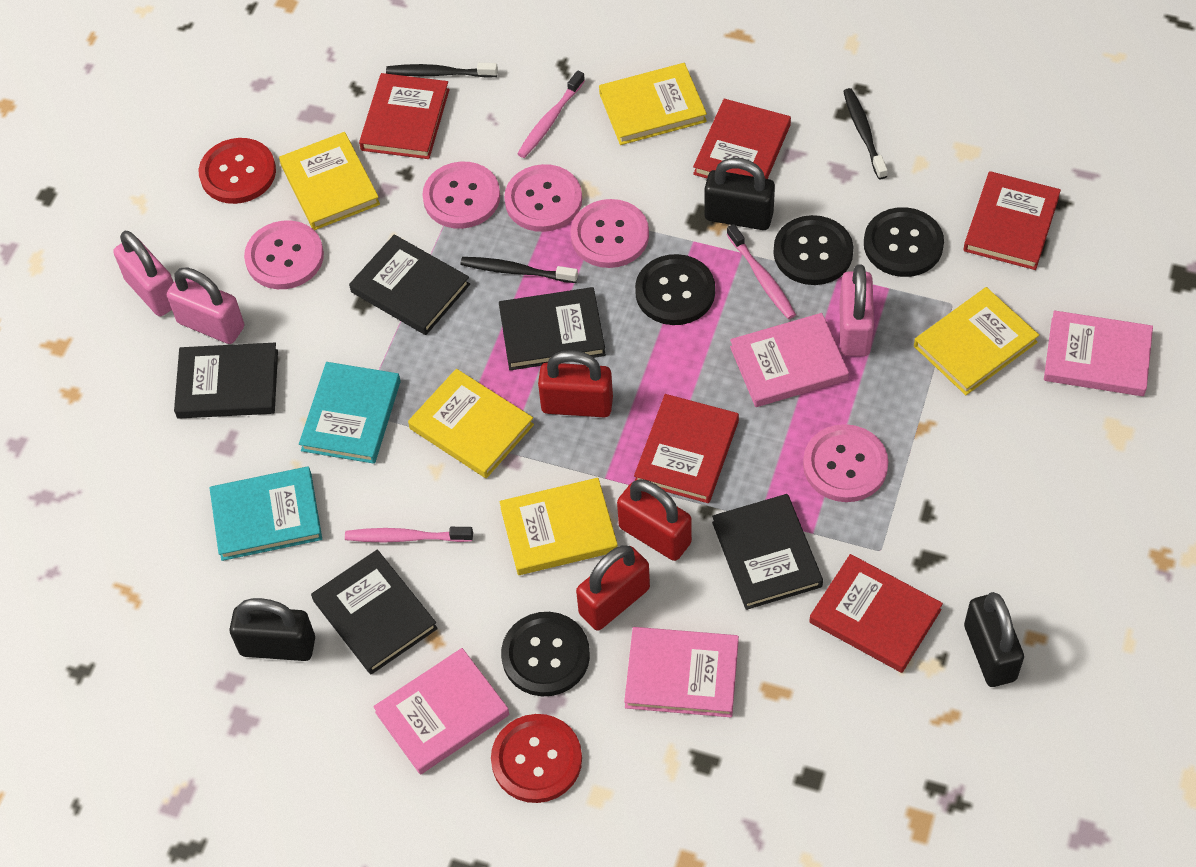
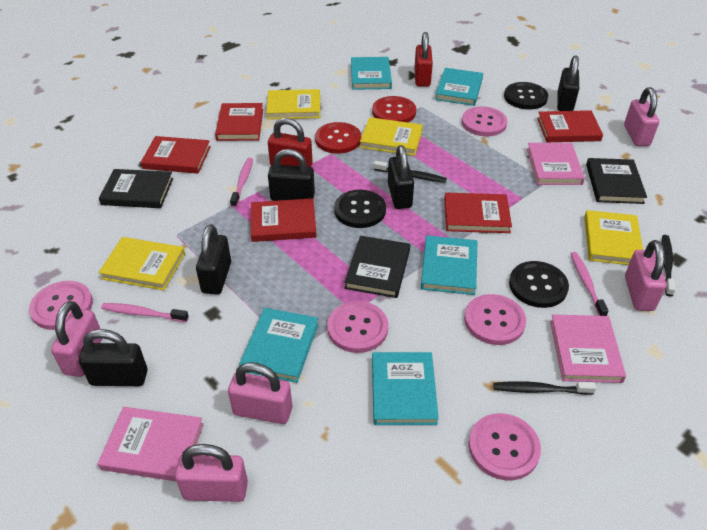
black book: 5 -> 3
black button: 4 -> 3
black padlock: 3 -> 5
pink book: 4 -> 3
pink padlock: 3 -> 5
red padlock: 3 -> 2
turquoise book: 2 -> 5
yellow book: 5 -> 4

